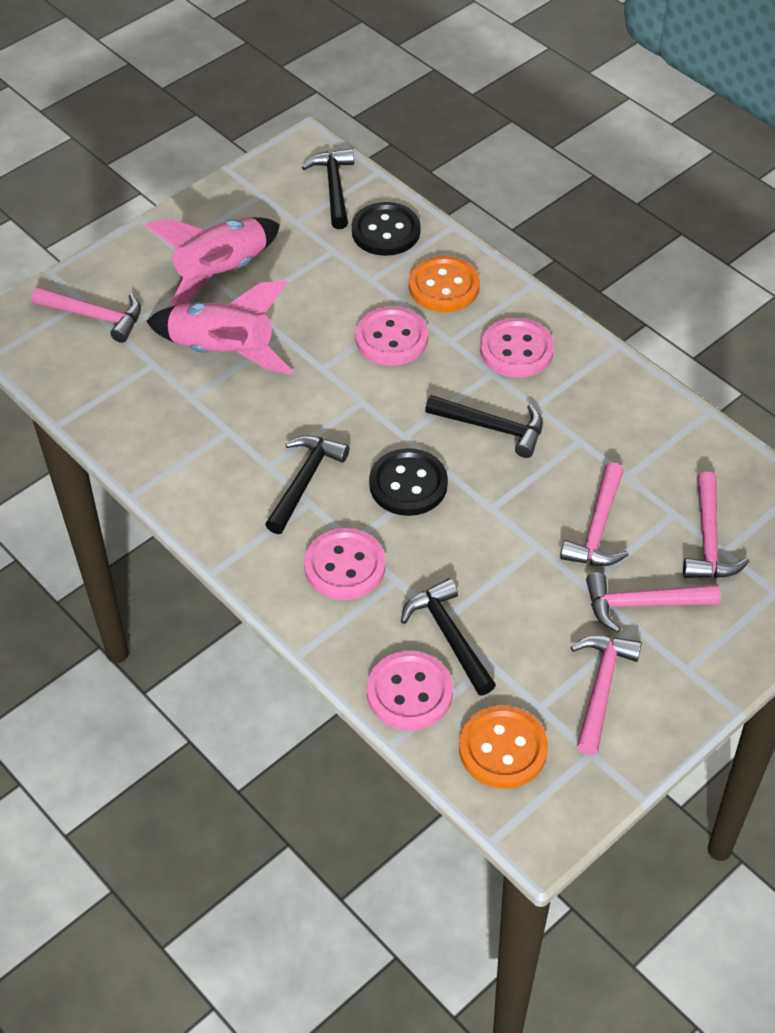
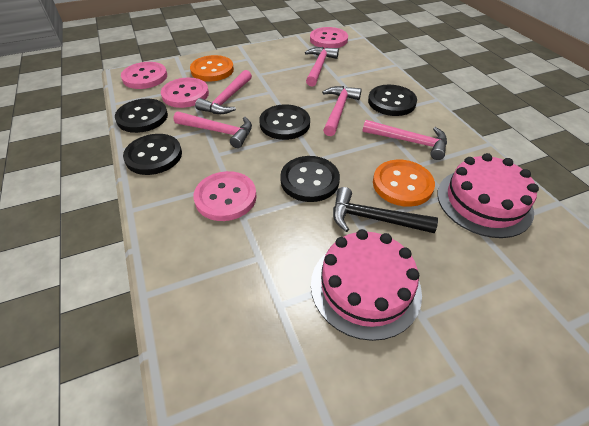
black button: 2 -> 5
black hammer: 4 -> 1
pink cake: 0 -> 2
pink rocket: 2 -> 0

